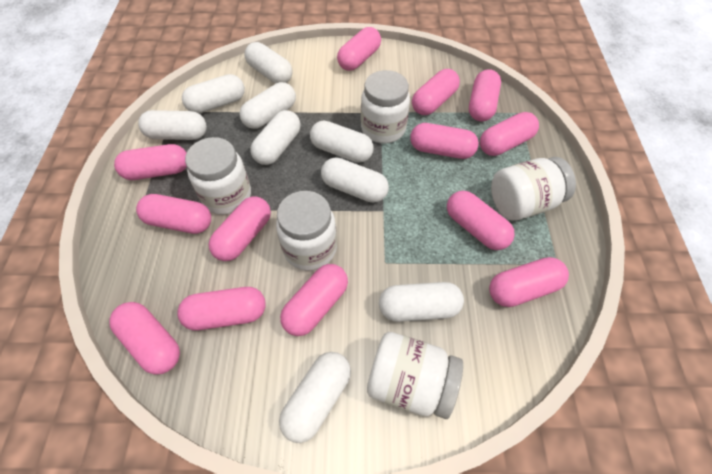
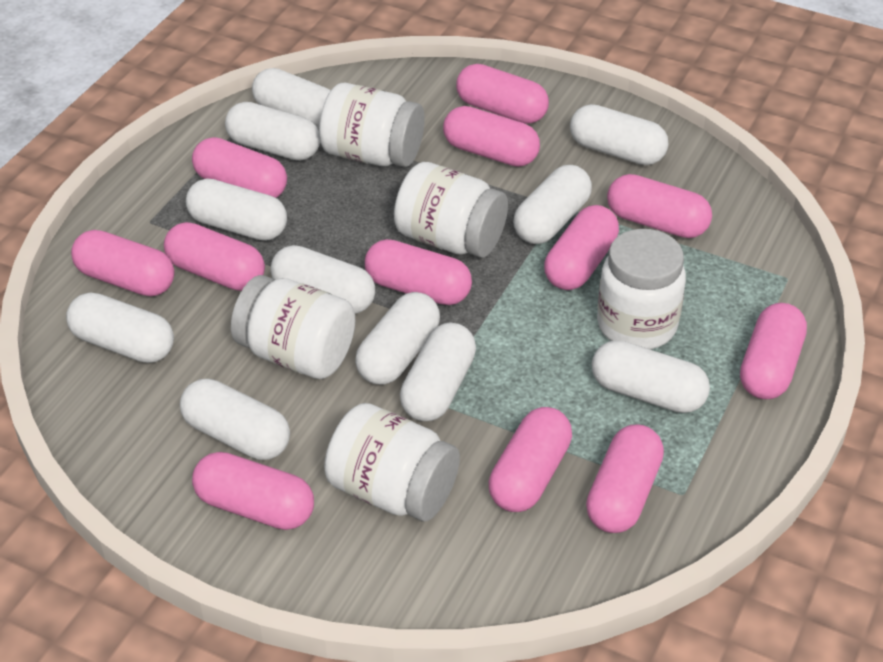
pink capsule: 13 -> 12
white capsule: 9 -> 11

